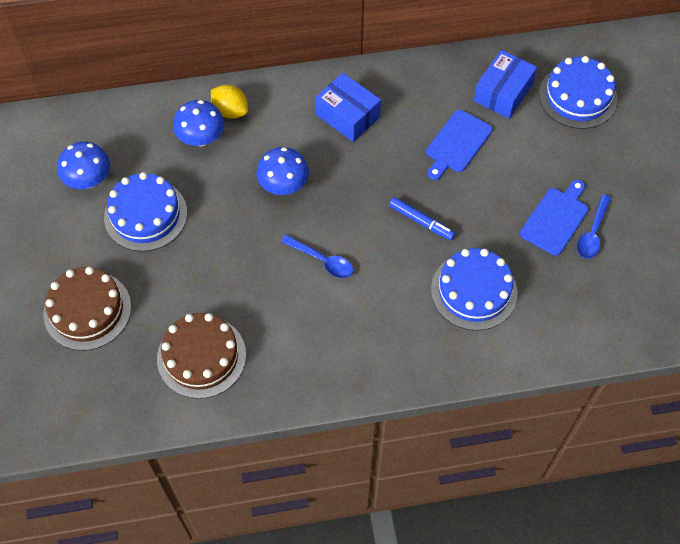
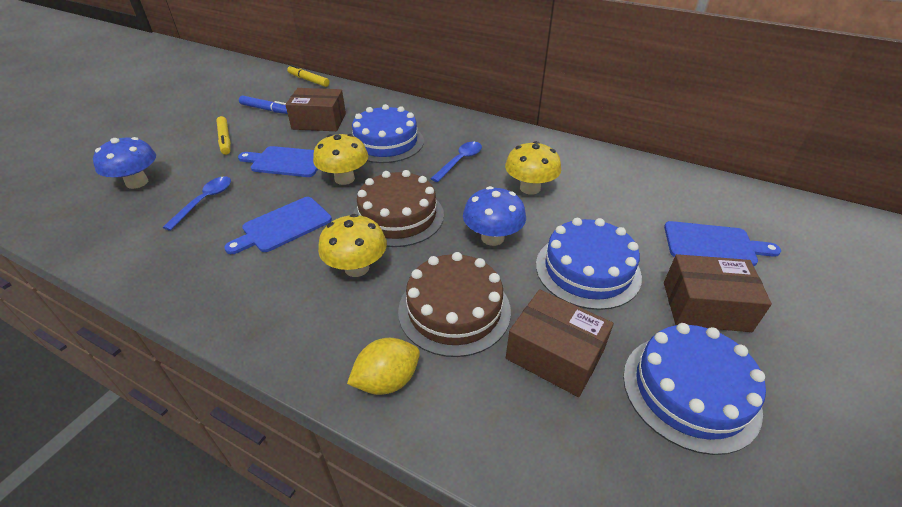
blue box: 2 -> 0
blue cutting board: 2 -> 3
blue mushroom: 3 -> 2
brown box: 0 -> 3
yellow marker: 0 -> 2
yellow mushroom: 0 -> 3

